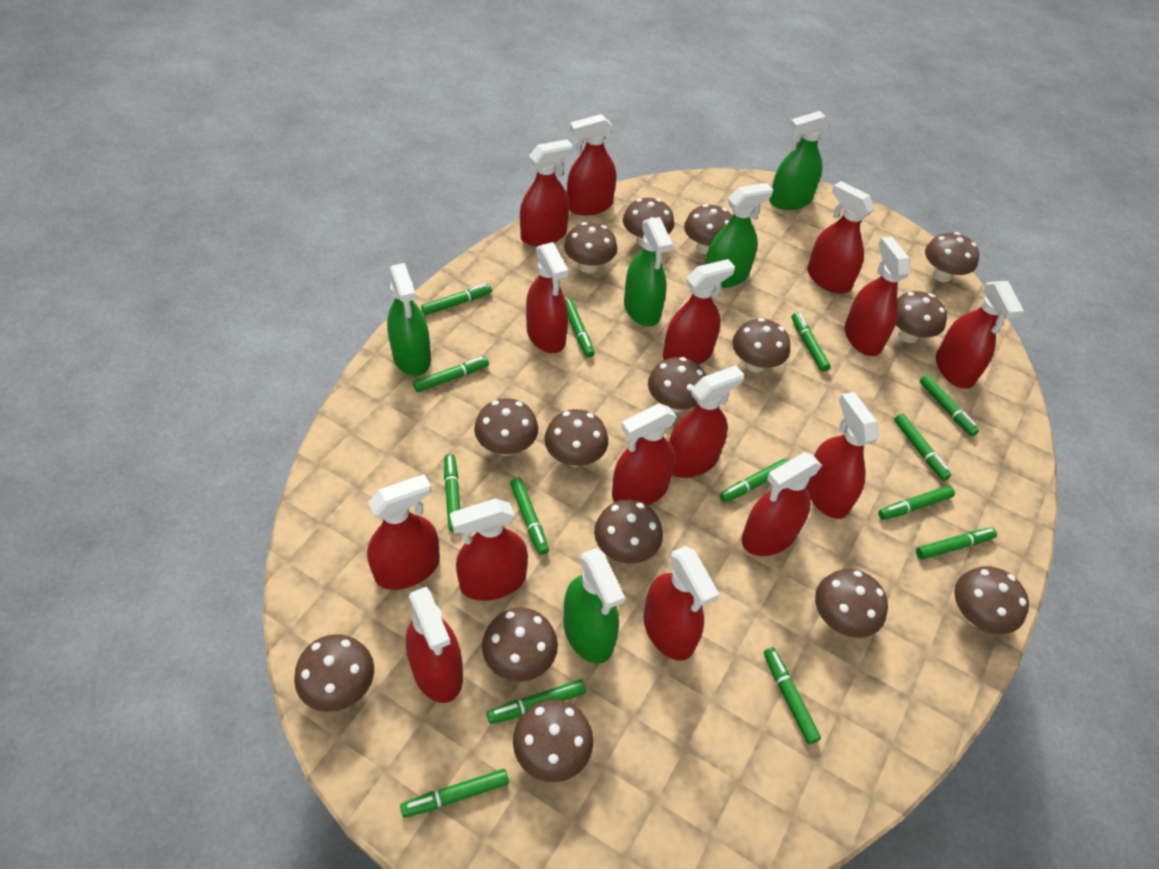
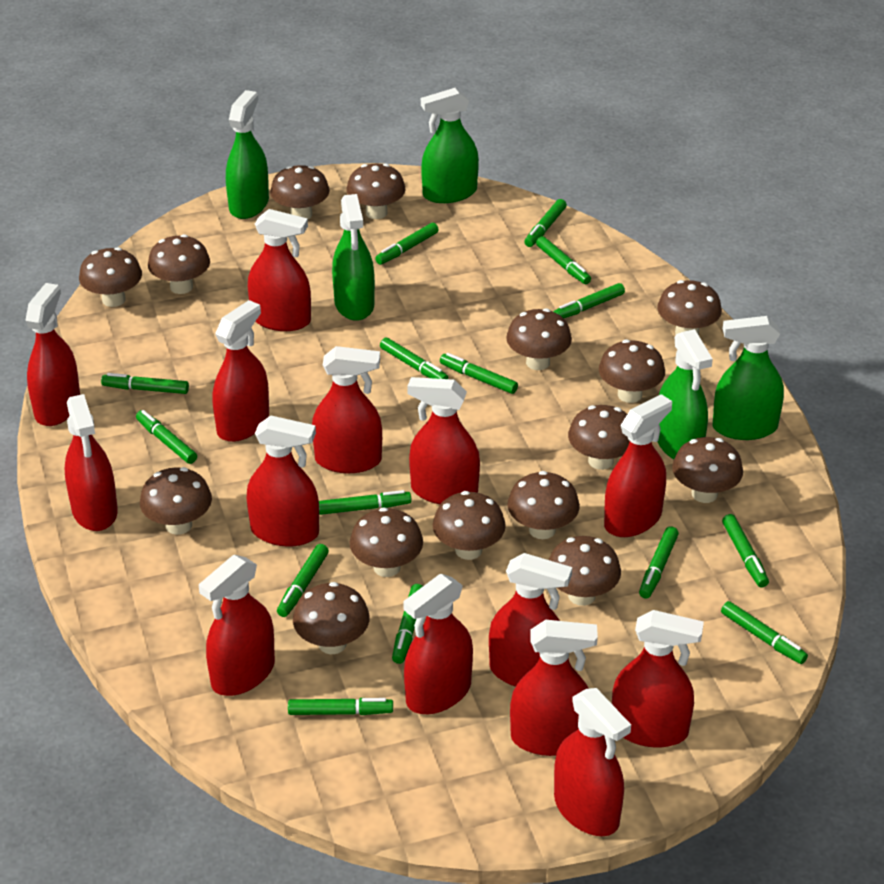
green marker: 14 -> 15
red spray bottle: 15 -> 14

